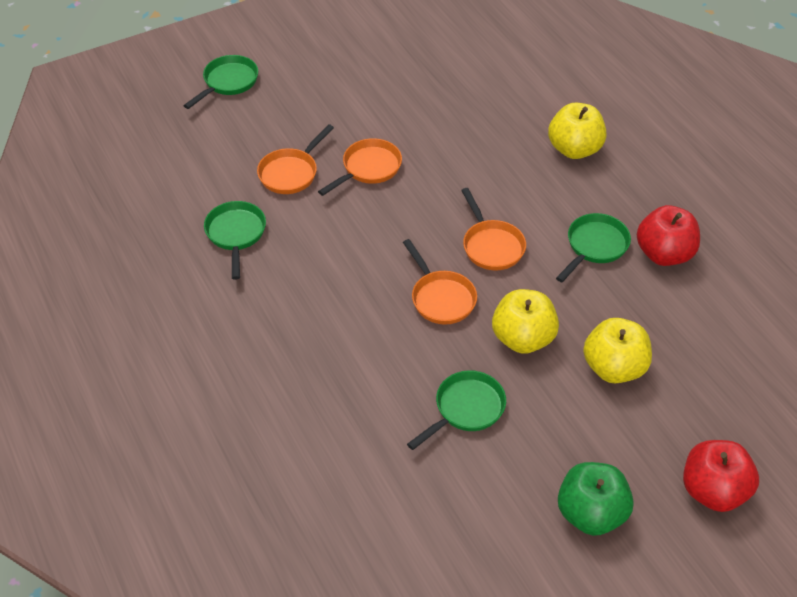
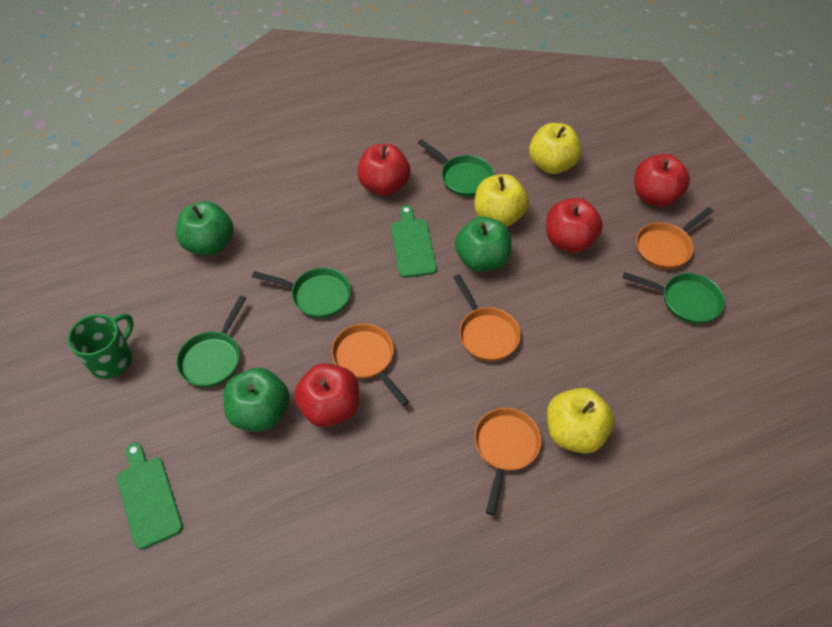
green apple: 1 -> 3
green cutting board: 0 -> 2
green mug: 0 -> 1
red apple: 2 -> 4

